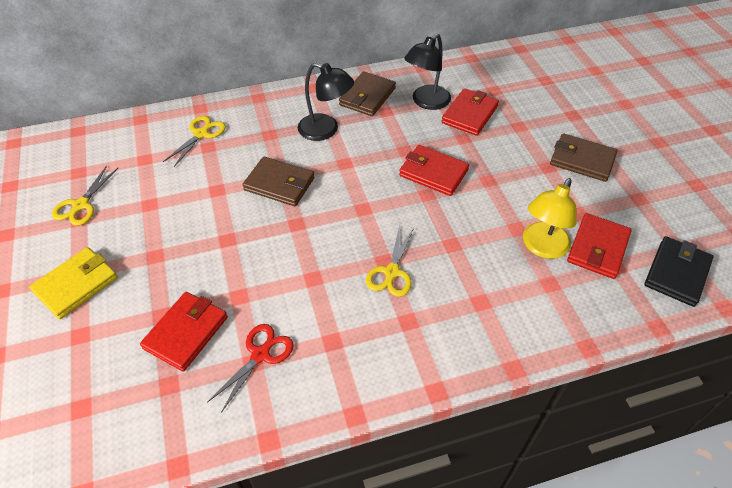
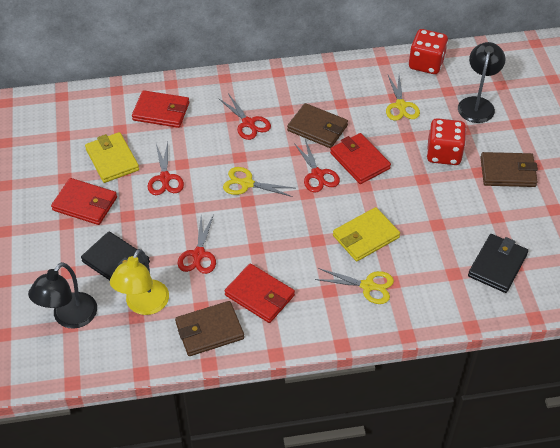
black wallet: 1 -> 2
red dice: 0 -> 2
red scissors: 1 -> 4
yellow wallet: 1 -> 2

